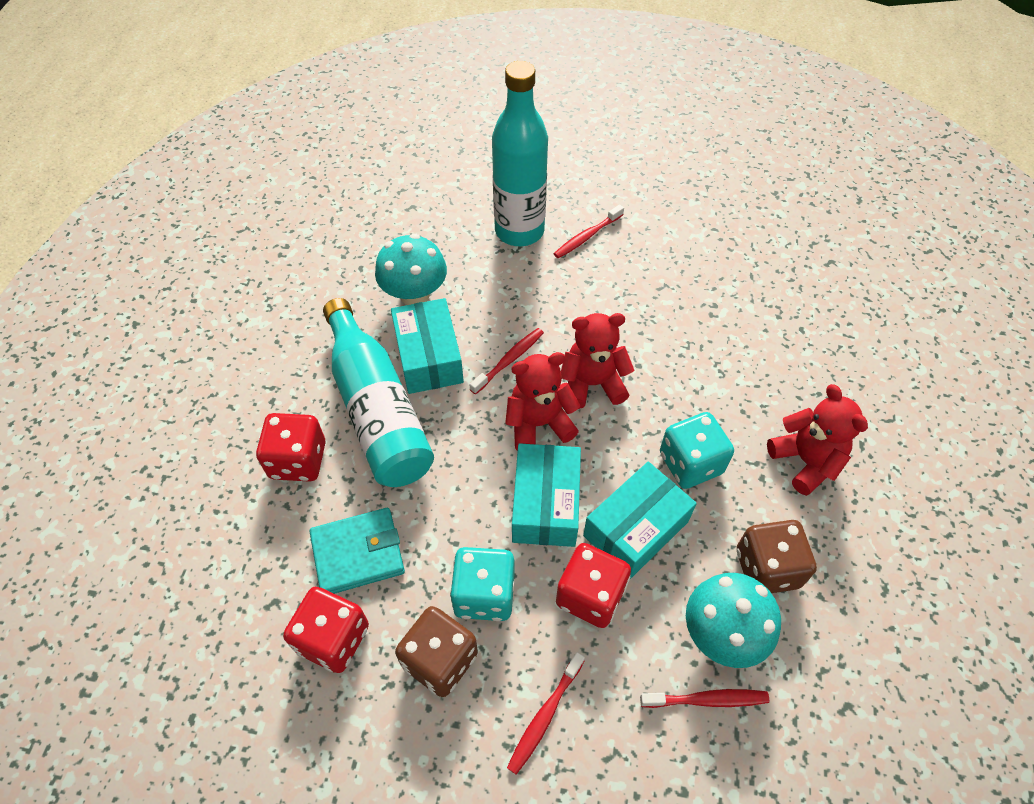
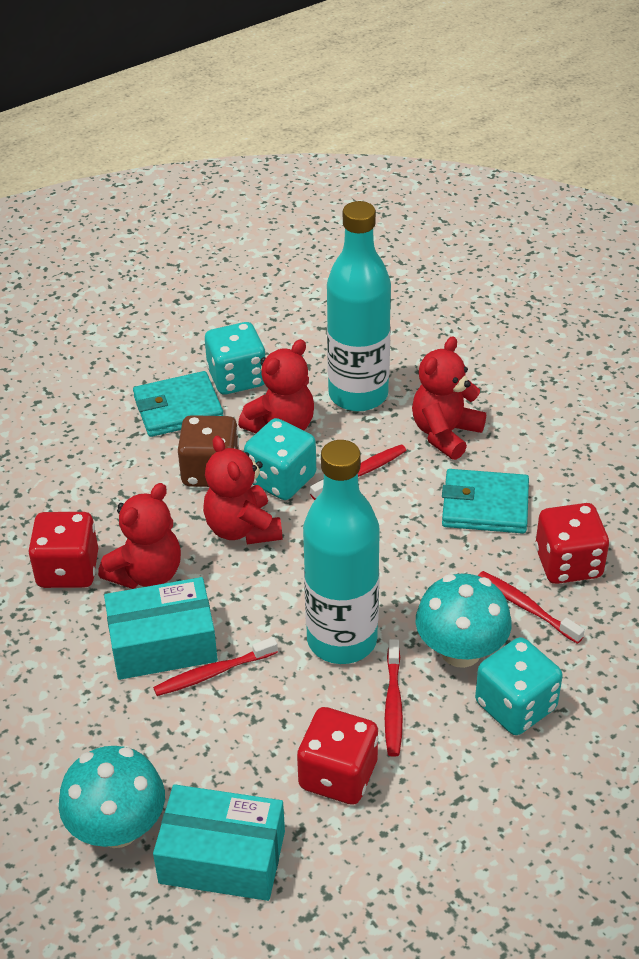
brown dice: 2 -> 1
red teddy bear: 3 -> 4
turquoise box: 3 -> 2
turquoise dice: 2 -> 3
turquoise wallet: 1 -> 2

